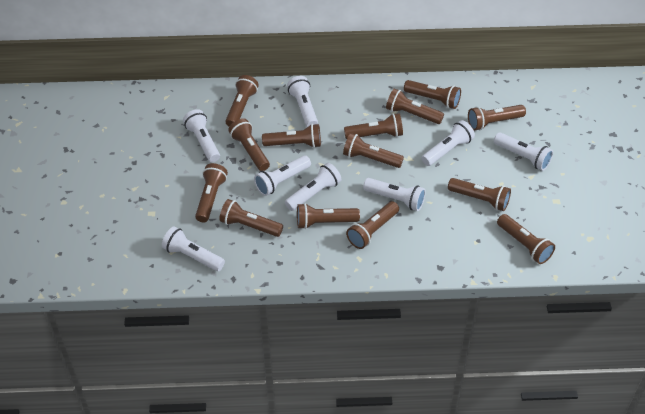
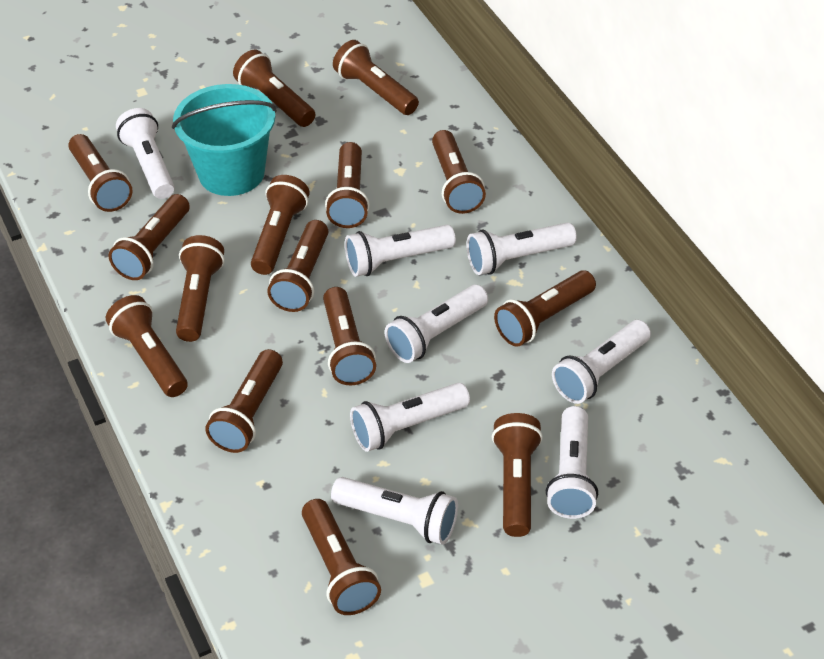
brown flashlight: 14 -> 15
turquoise bucket: 0 -> 1

